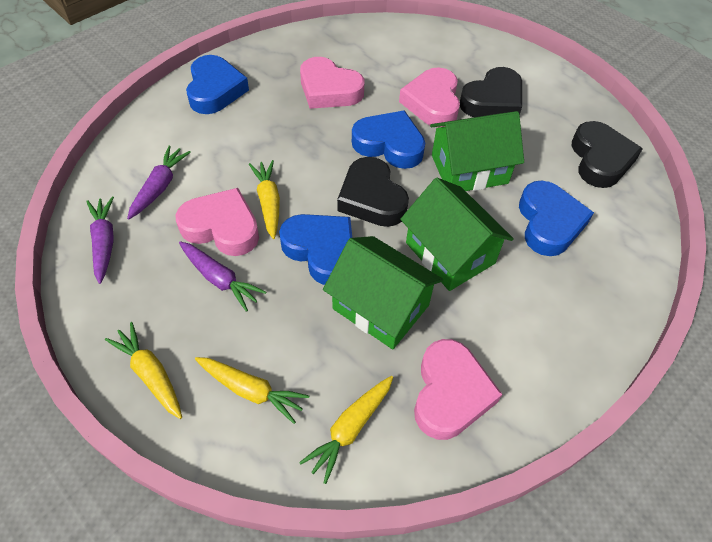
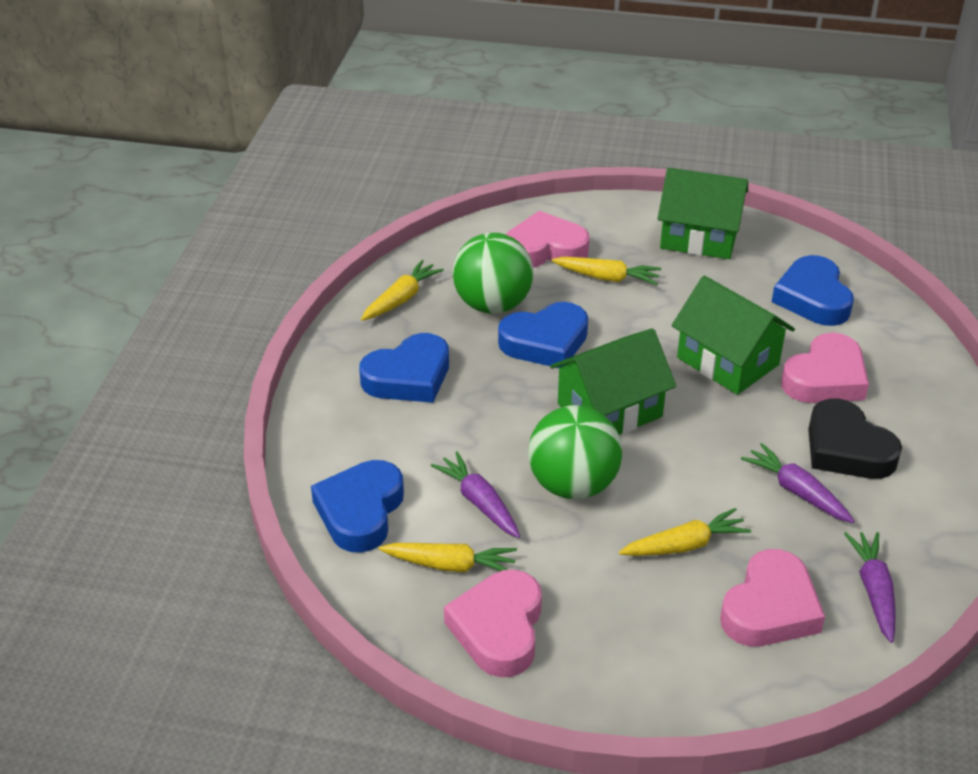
black heart: 3 -> 1
green ball: 0 -> 2

